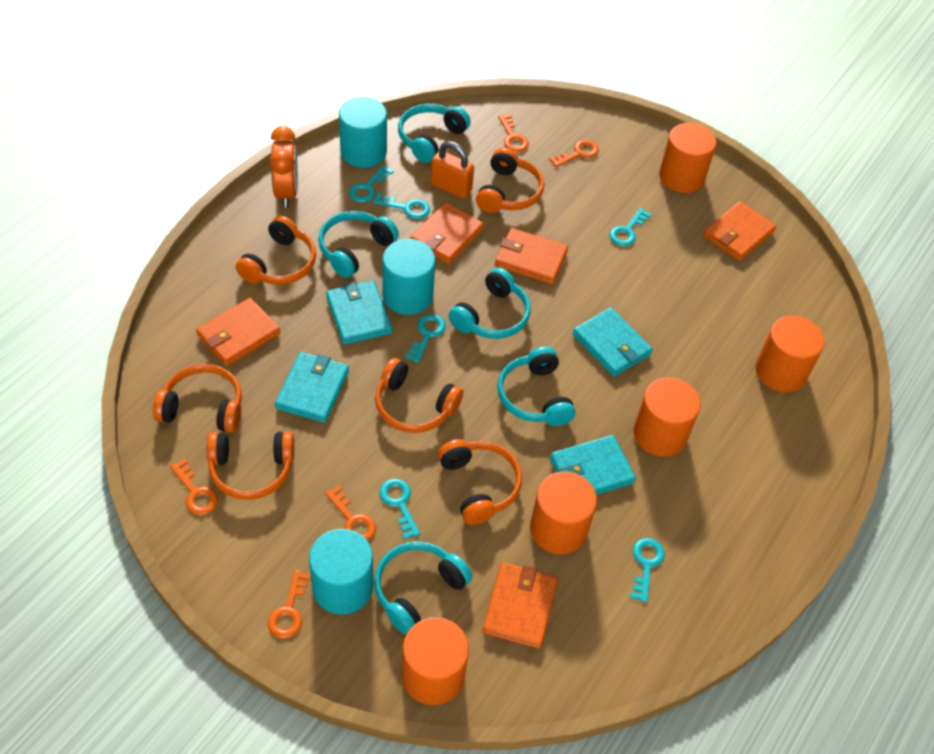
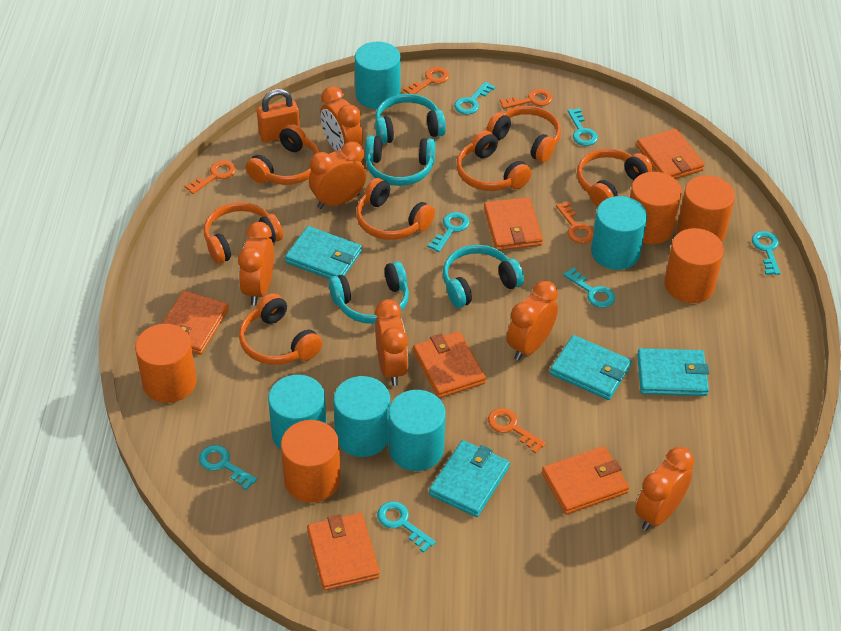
orange clock: 1 -> 6
orange headphones: 6 -> 7
orange wallet: 5 -> 6
turquoise cylinder: 3 -> 5
turquoise headphones: 5 -> 4
turquoise key: 6 -> 7

